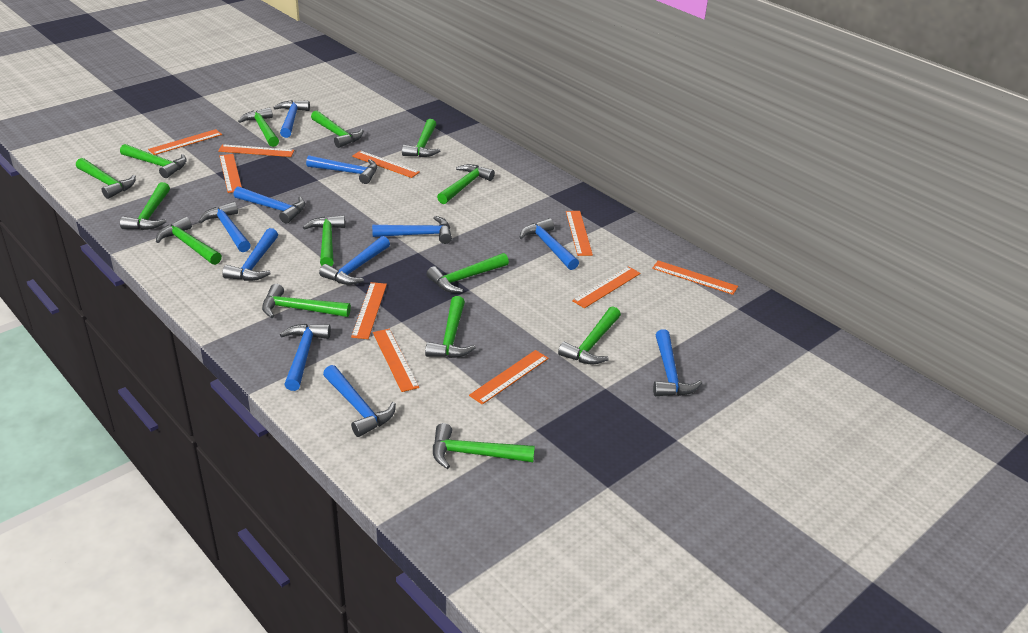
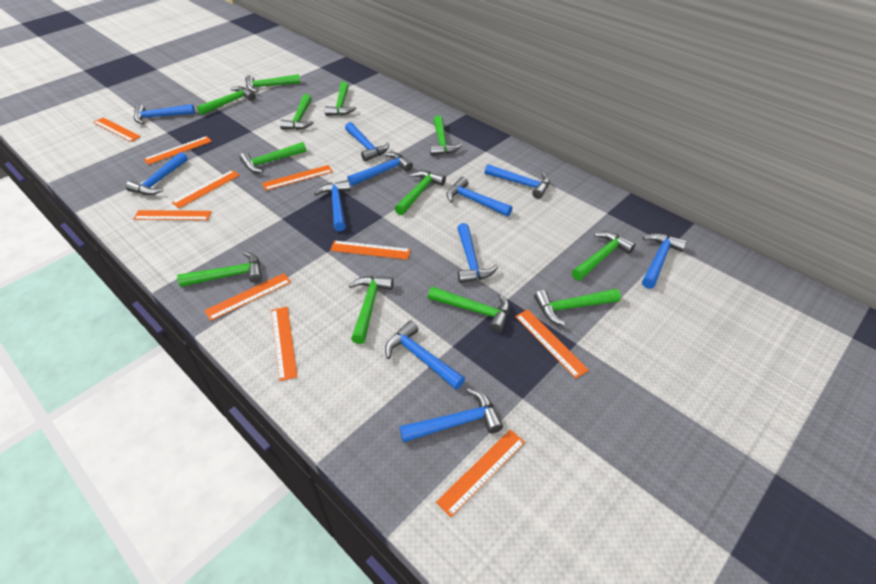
green hammer: 14 -> 12

